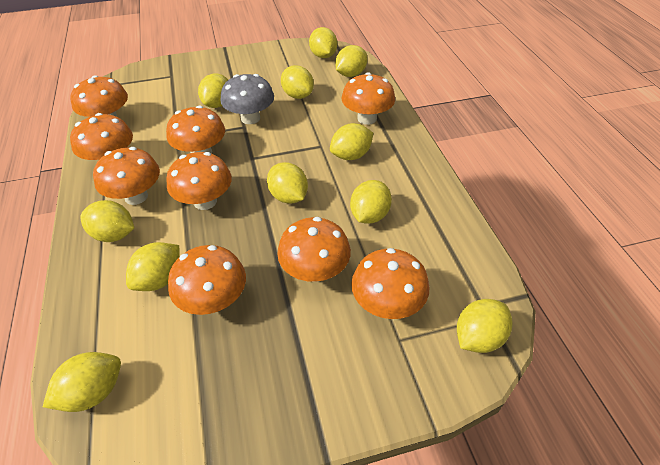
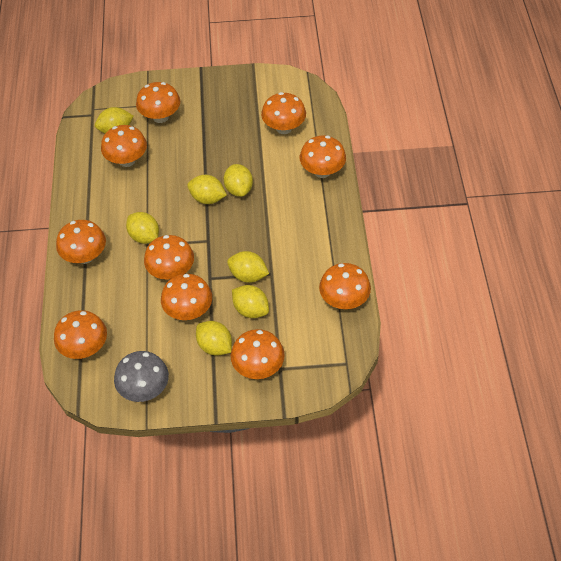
orange mushroom: 9 -> 10
yellow lemon: 11 -> 7

